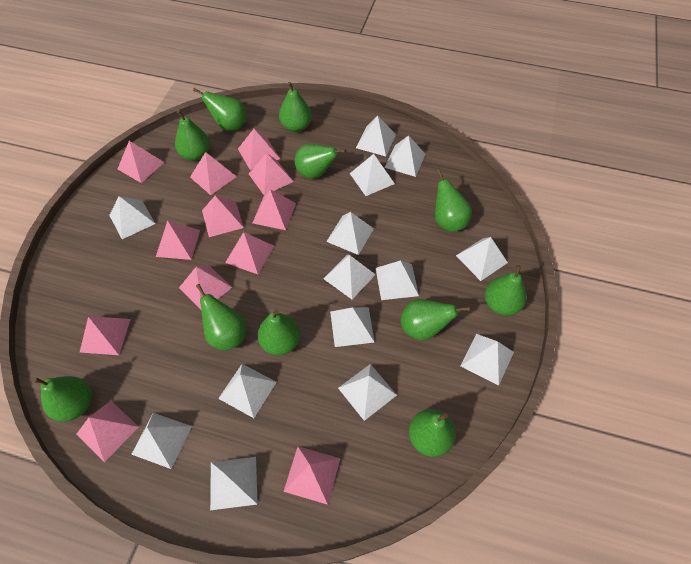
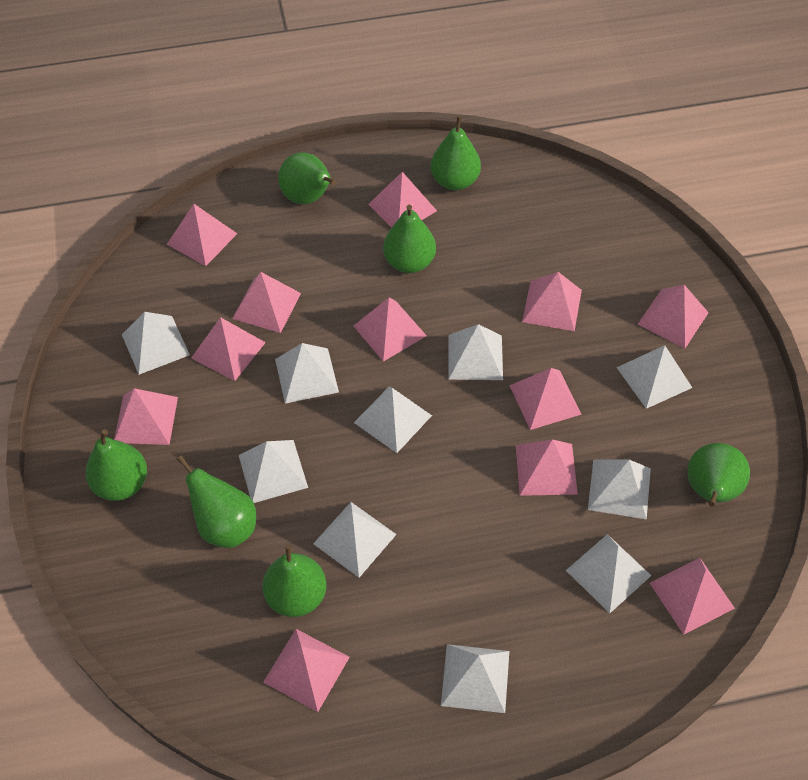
green pear: 11 -> 7
white pyramid: 14 -> 10

